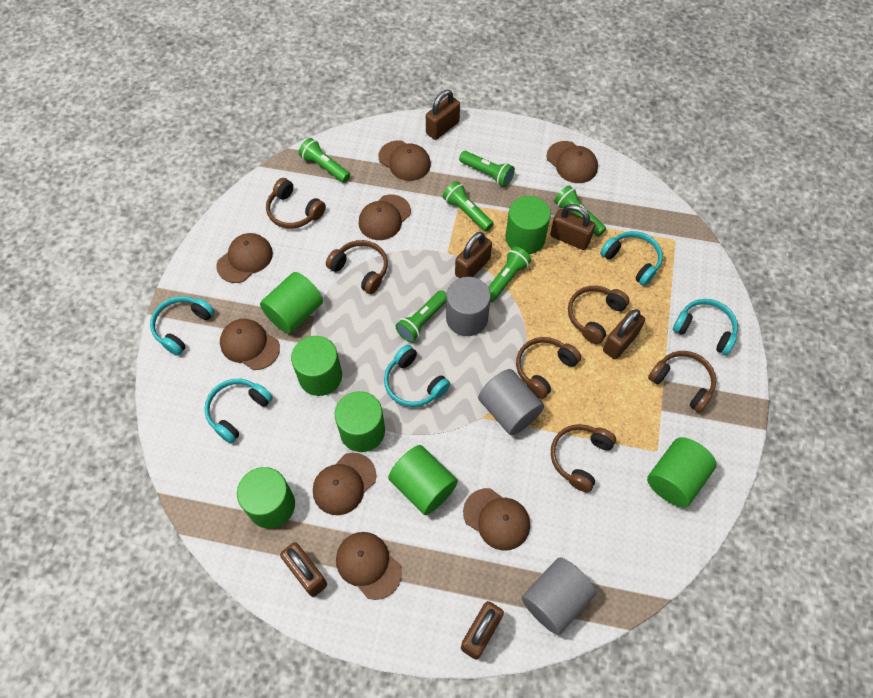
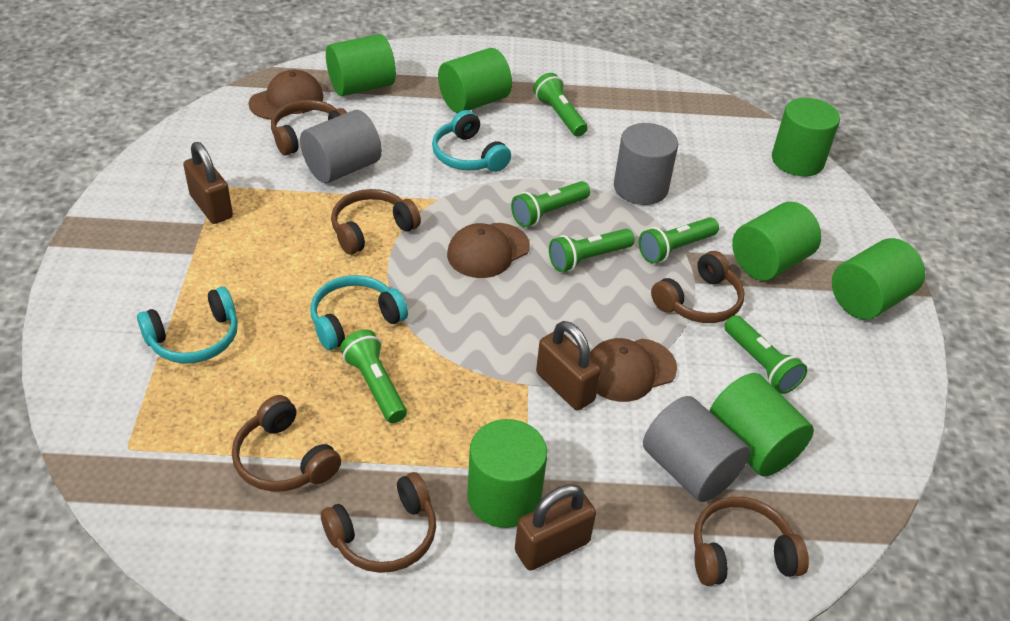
brown cap: 8 -> 3
brown padlock: 6 -> 3
turquoise headphones: 5 -> 3

